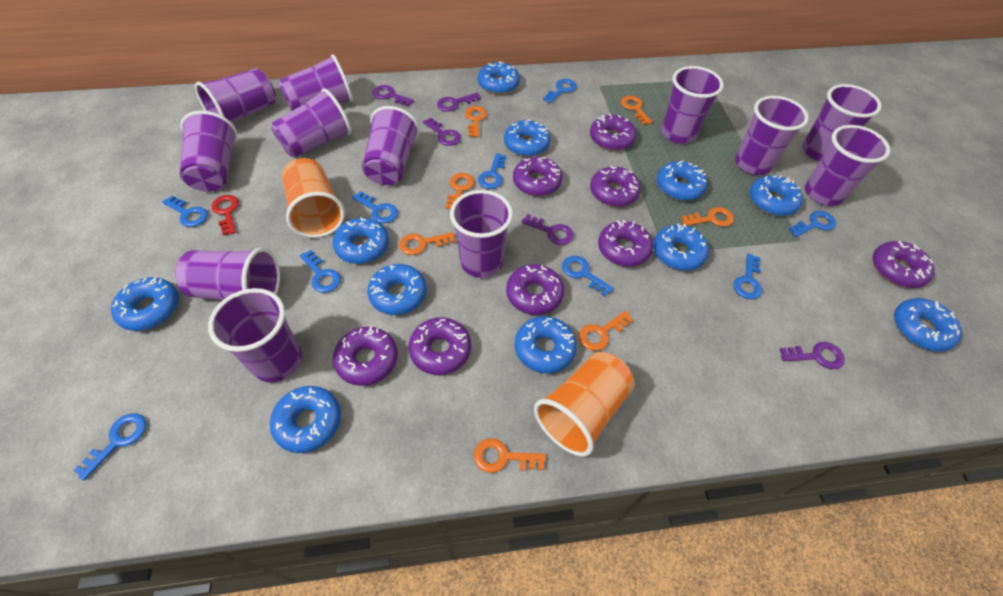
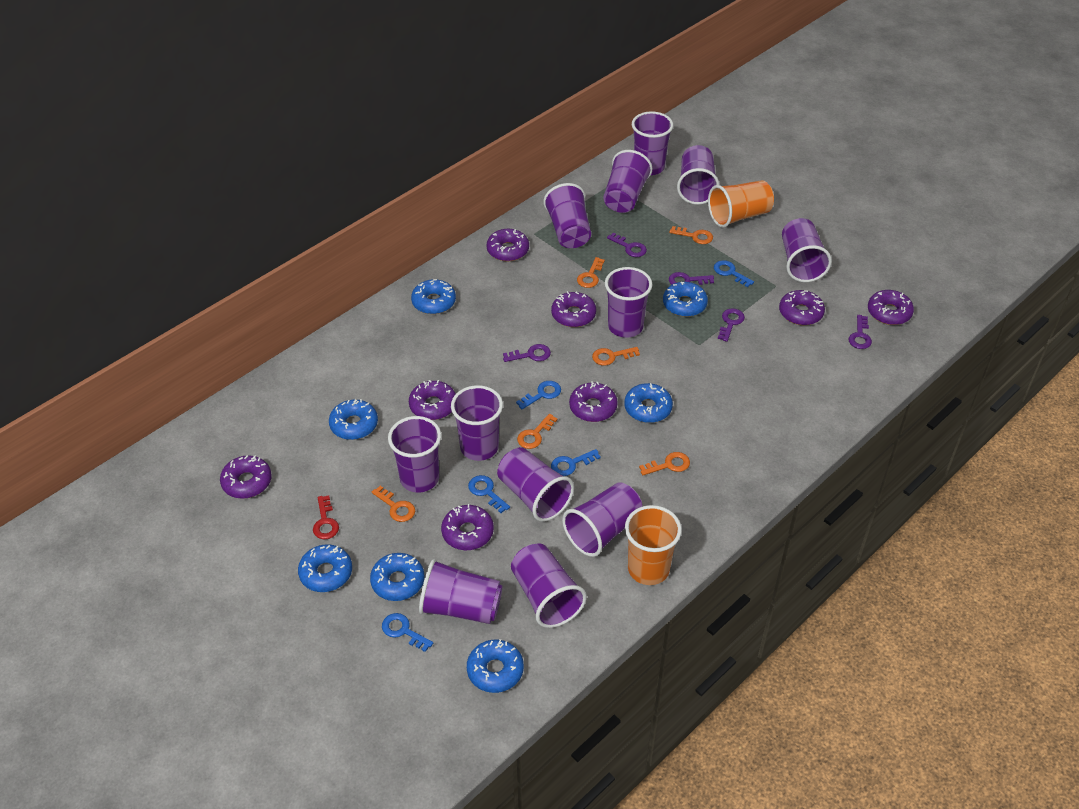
blue donut: 11 -> 7
blue key: 9 -> 5
orange key: 7 -> 6

